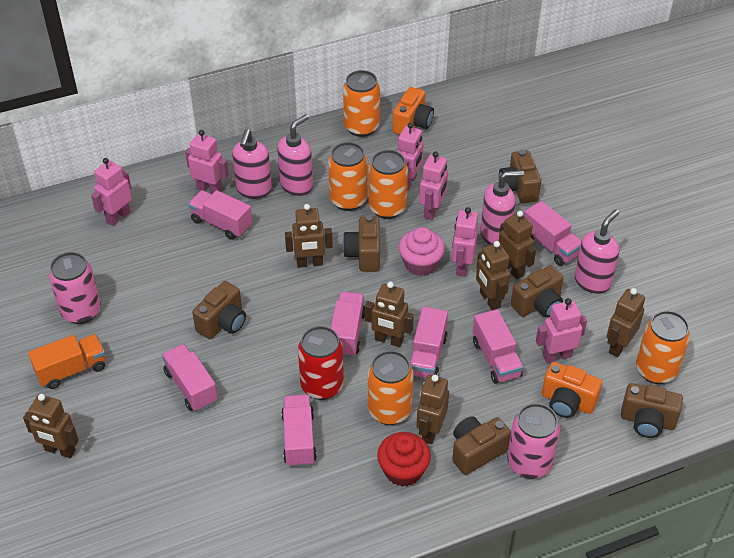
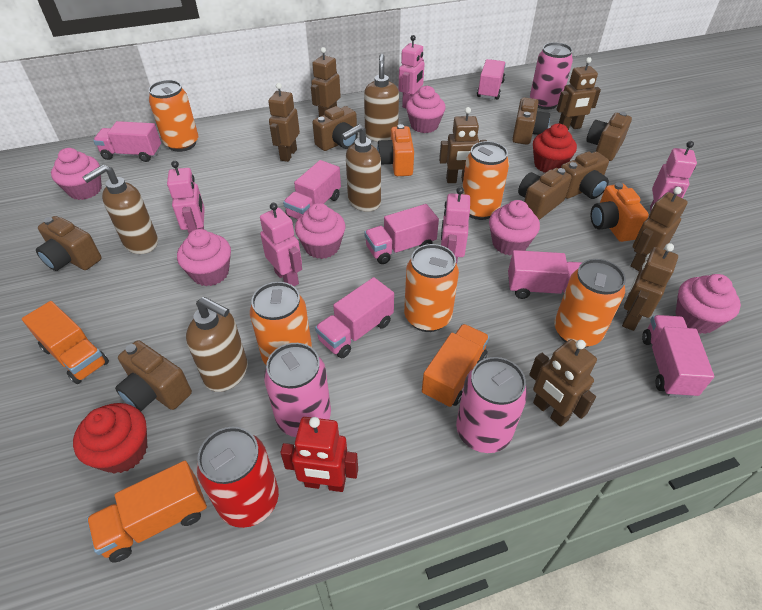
brown camera: 6 -> 7
brown soap dispenser: 0 -> 4
orange truck: 1 -> 3
pink can: 2 -> 3
pink cupcake: 1 -> 6
pink robot: 6 -> 5
pink soap dispenser: 4 -> 0
red cupcake: 1 -> 2
red robot: 0 -> 1

